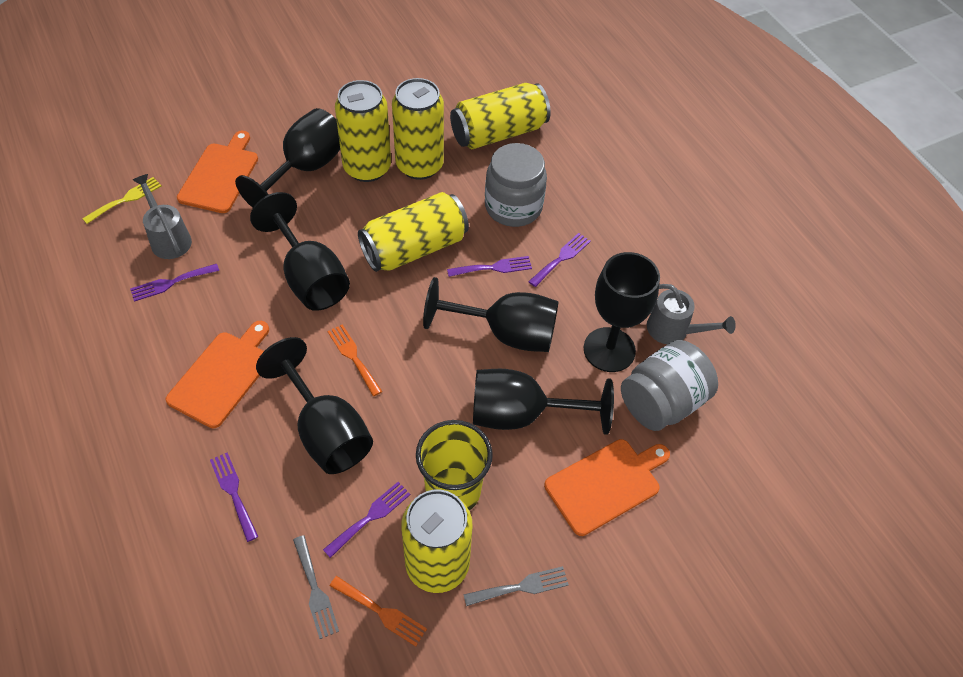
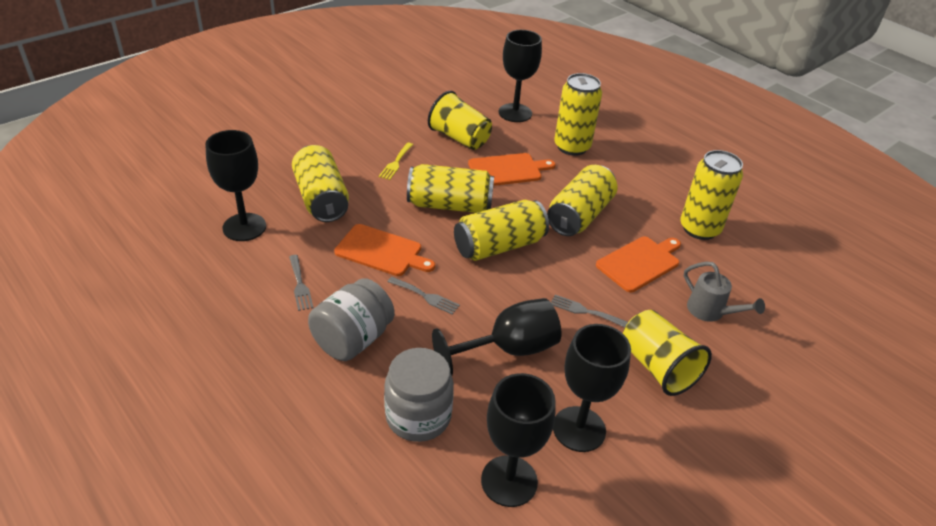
black goblet: 6 -> 5
grey fork: 2 -> 3
grey watering can: 2 -> 1
orange fork: 2 -> 0
purple fork: 5 -> 0
yellow can: 5 -> 6
yellow cup: 1 -> 2

